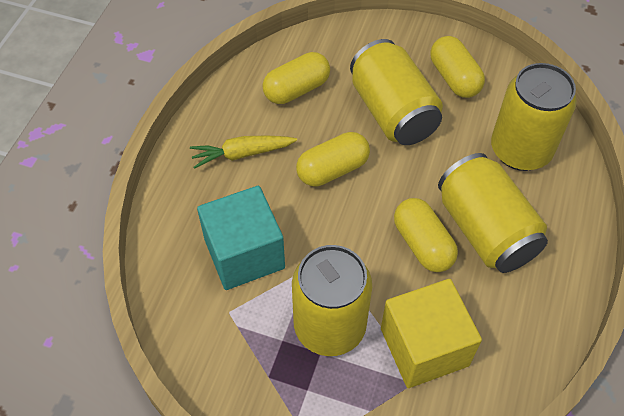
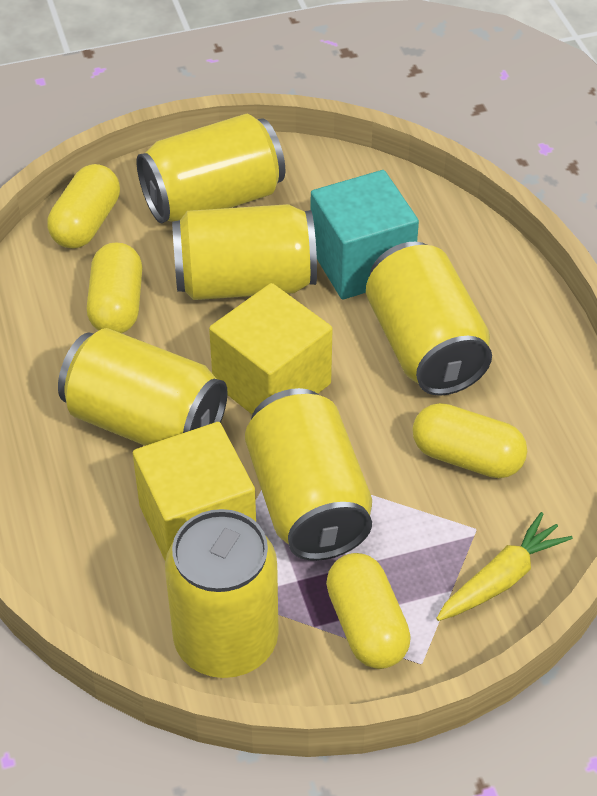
yellow can: 4 -> 6
yellow cube: 1 -> 2

